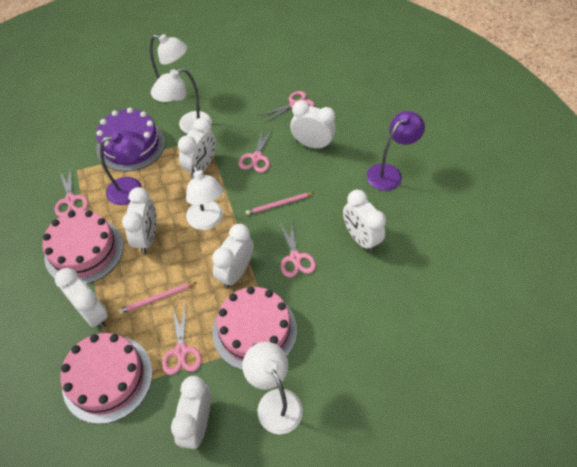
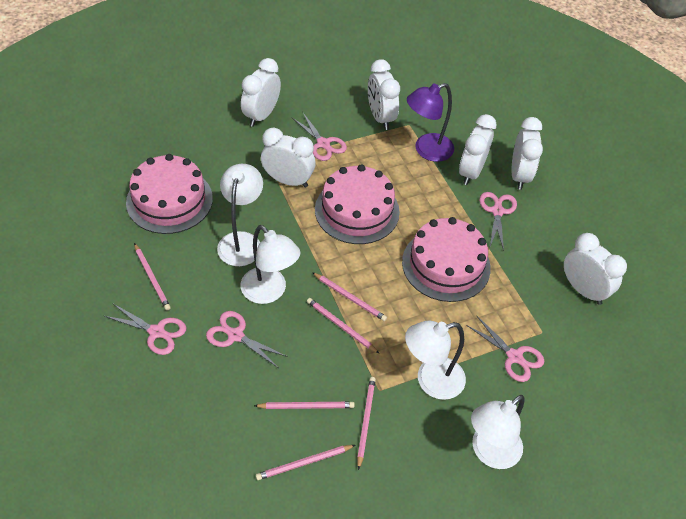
pink pencil: 2 -> 6
purple cake: 1 -> 0
purple lamp: 2 -> 1
white clock: 7 -> 6

